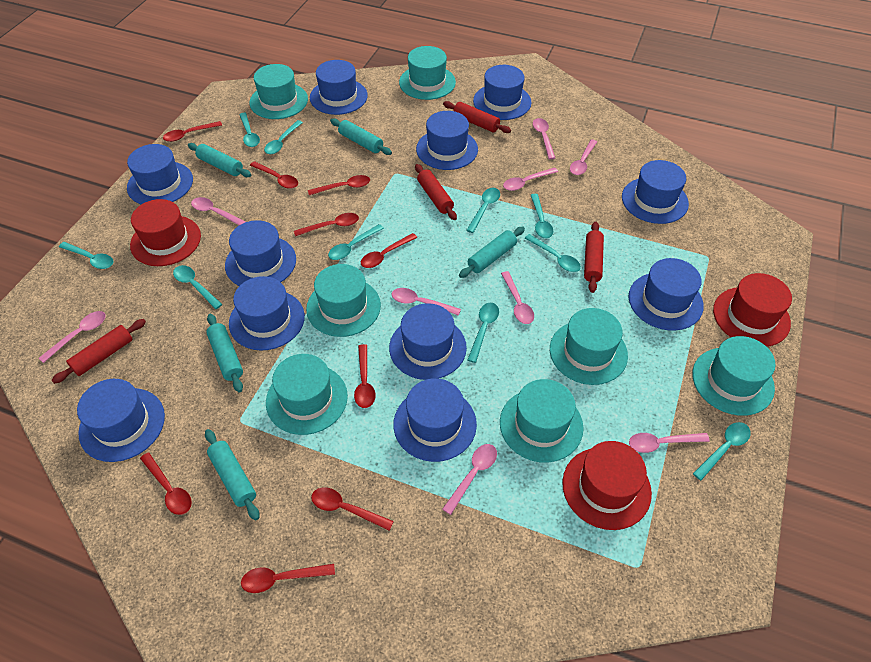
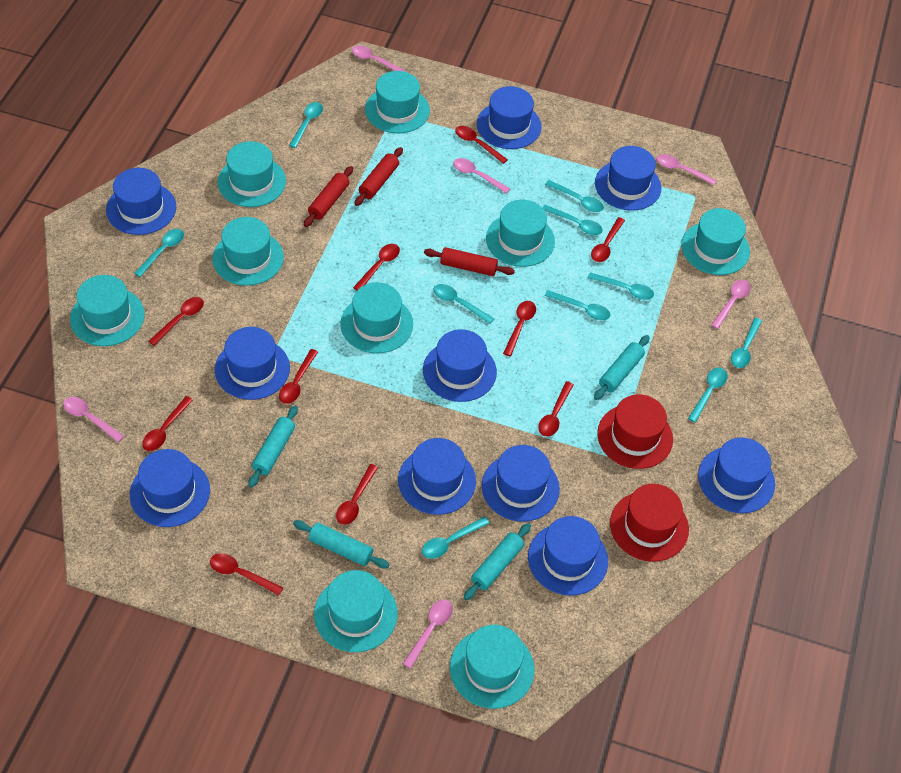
blue hat: 11 -> 10
pink spoon: 9 -> 6
red hat: 3 -> 2
red rolling pin: 4 -> 3
red spoon: 9 -> 10
turquoise hat: 7 -> 9
turquoise rolling pin: 5 -> 4

